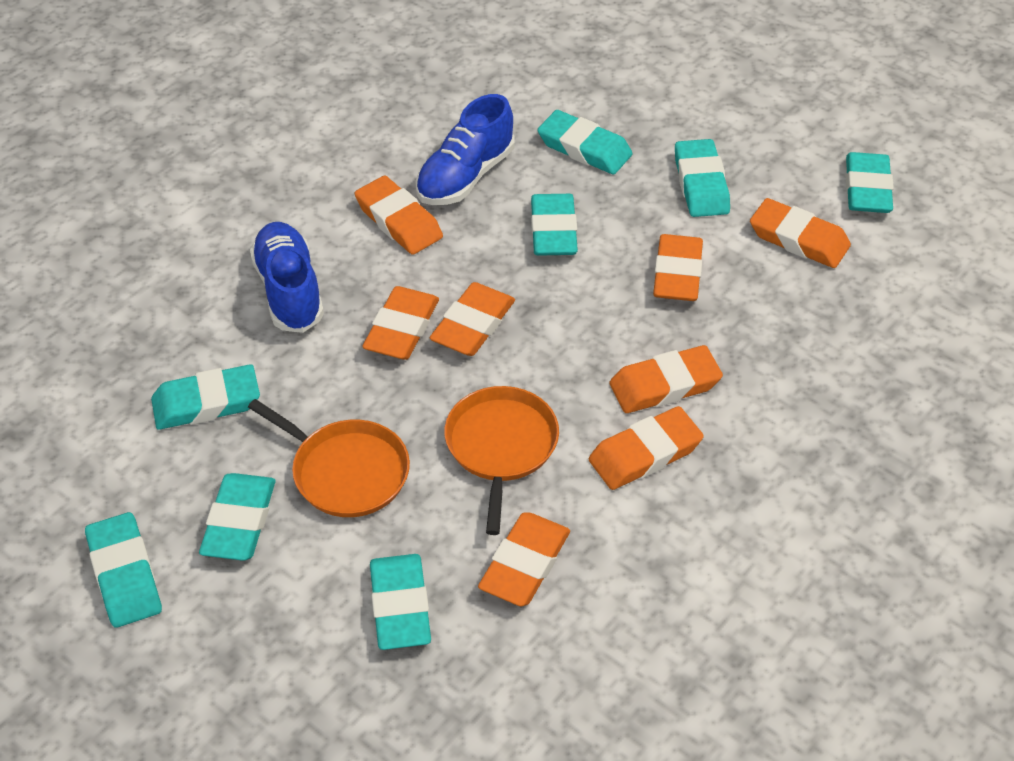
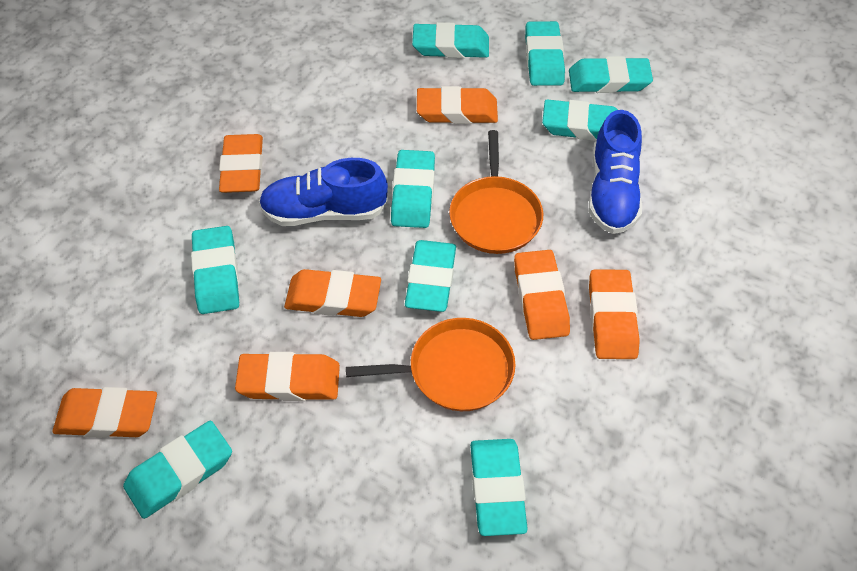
orange eraser: 8 -> 7
turquoise eraser: 8 -> 9

